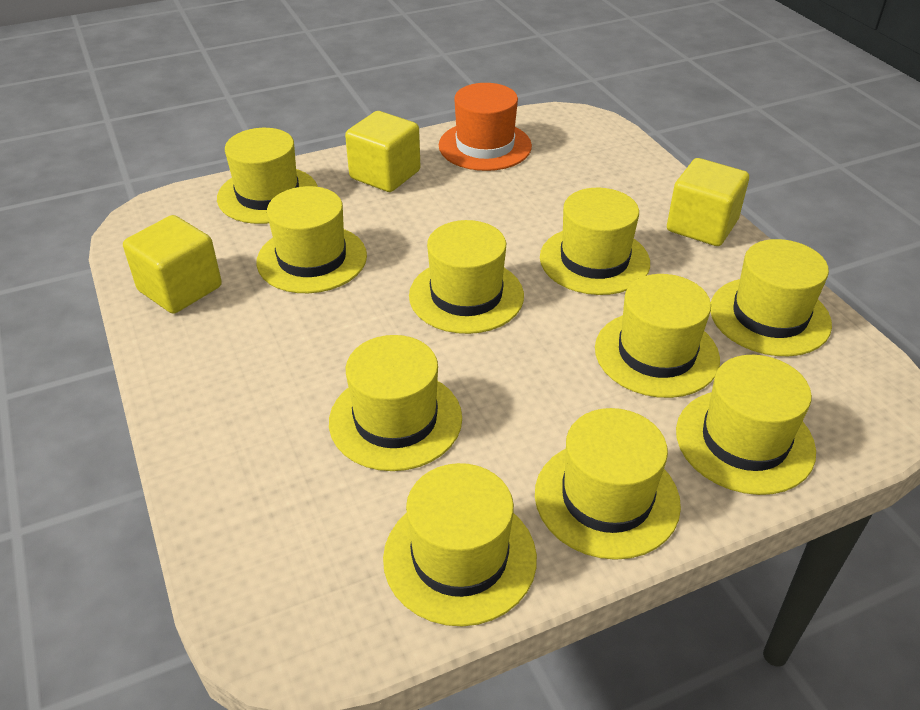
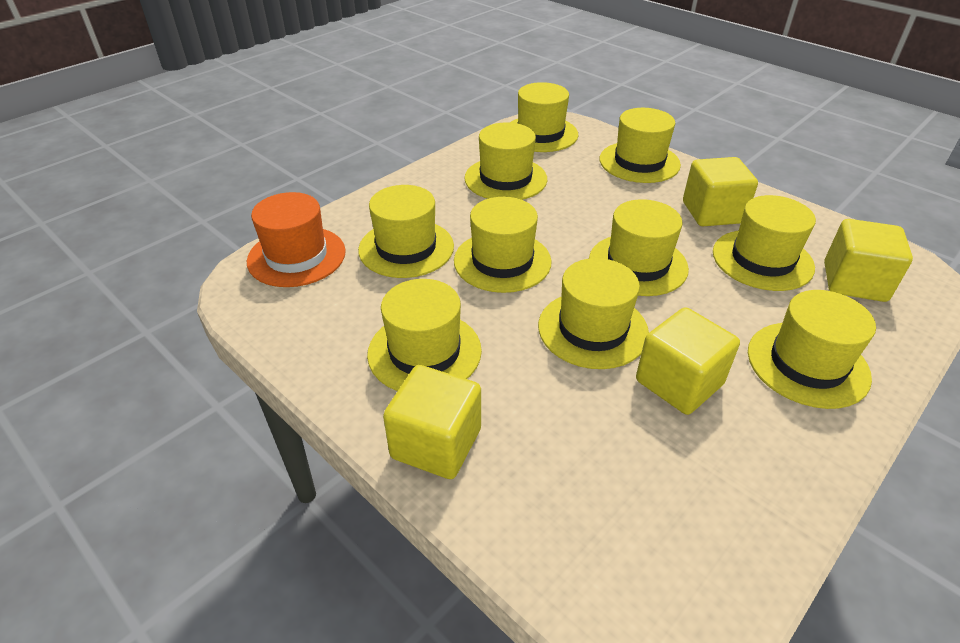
yellow cube: 3 -> 4

